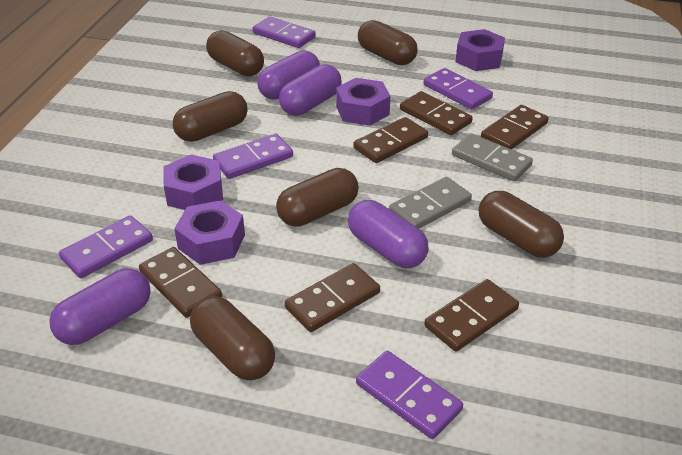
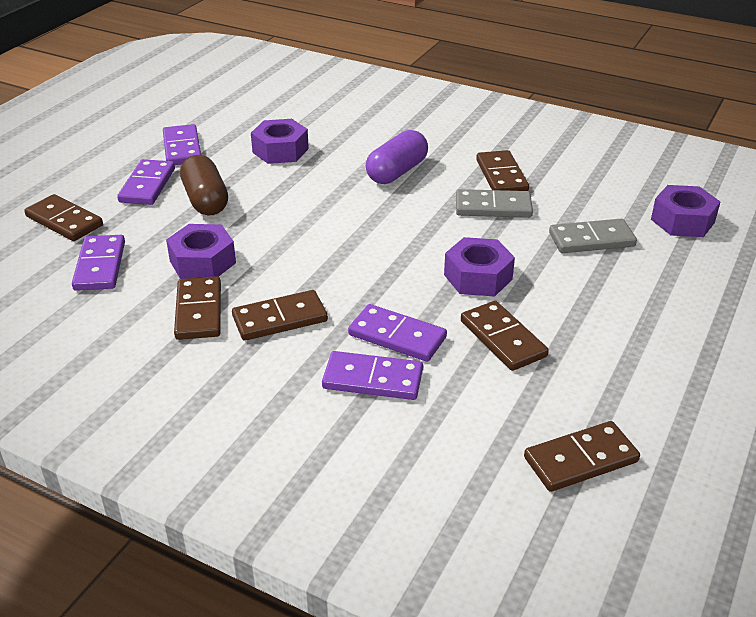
brown capsule: 6 -> 1
purple capsule: 4 -> 1

